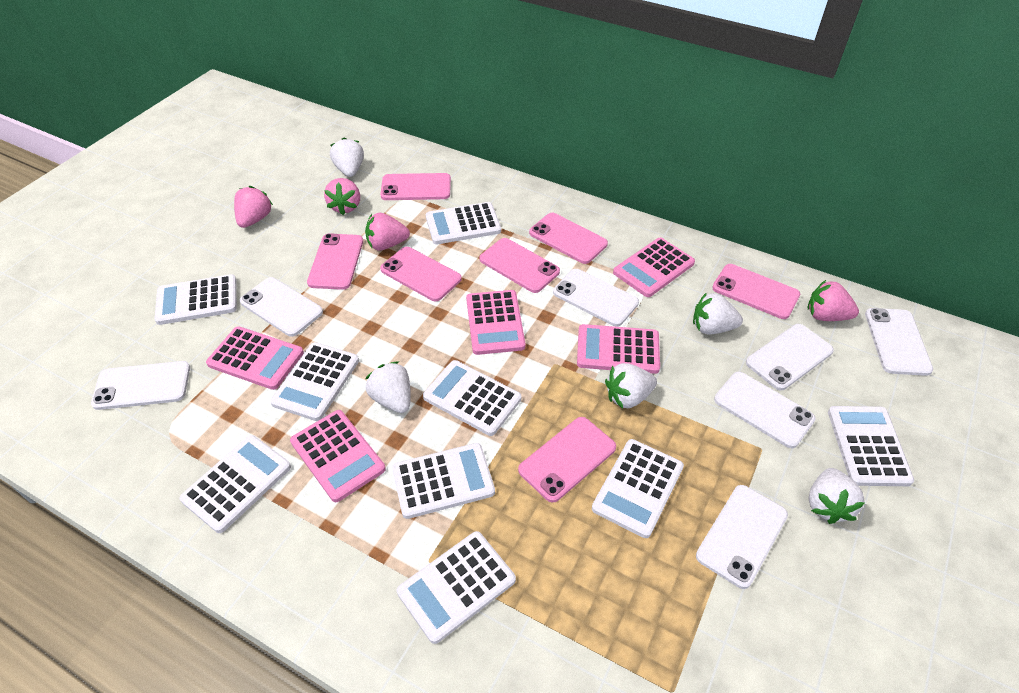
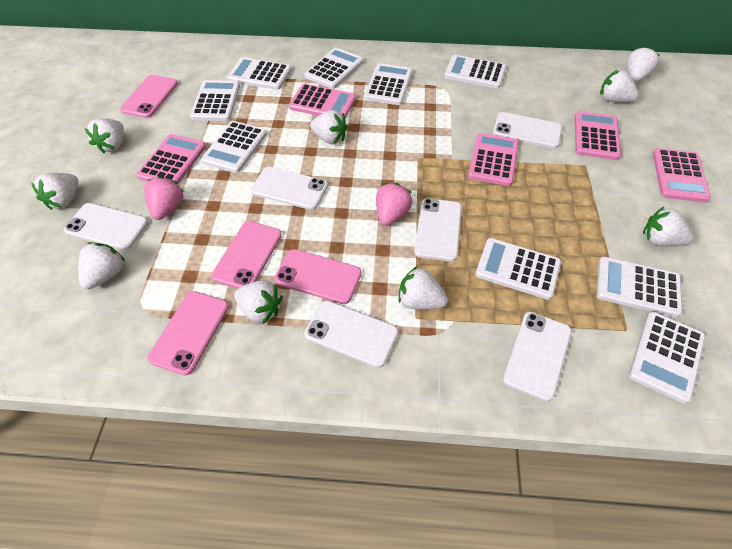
pink phone: 7 -> 4
pink strawberry: 4 -> 2
white phone: 7 -> 6
white strawberry: 5 -> 9

